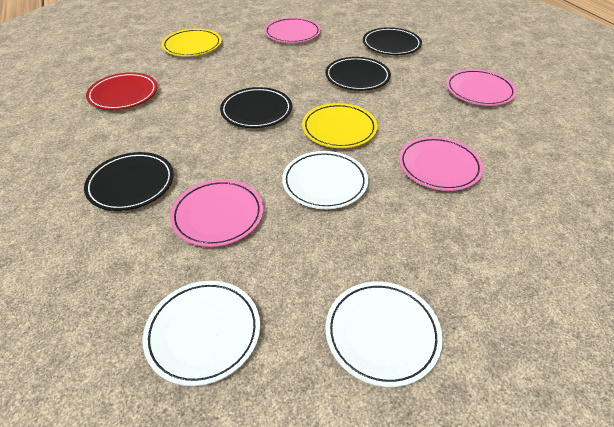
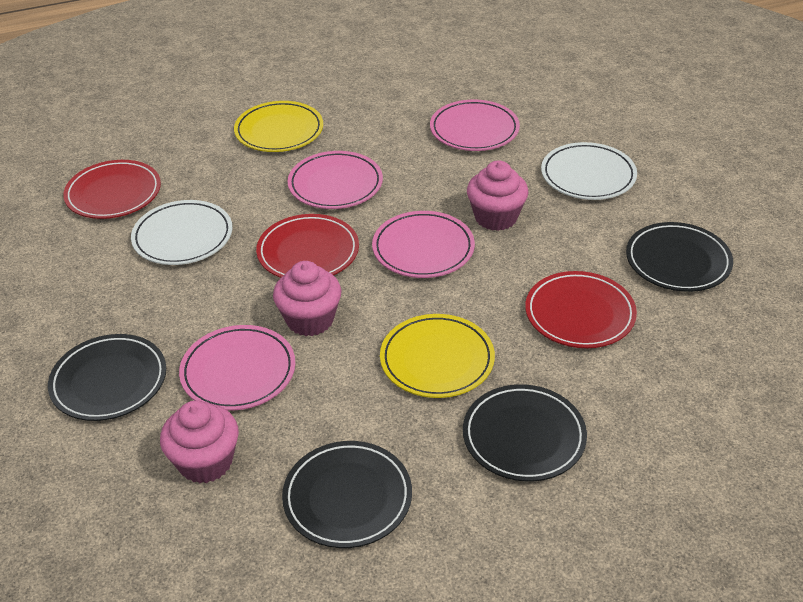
pink cupcake: 0 -> 3
red plate: 1 -> 3
white plate: 3 -> 2

